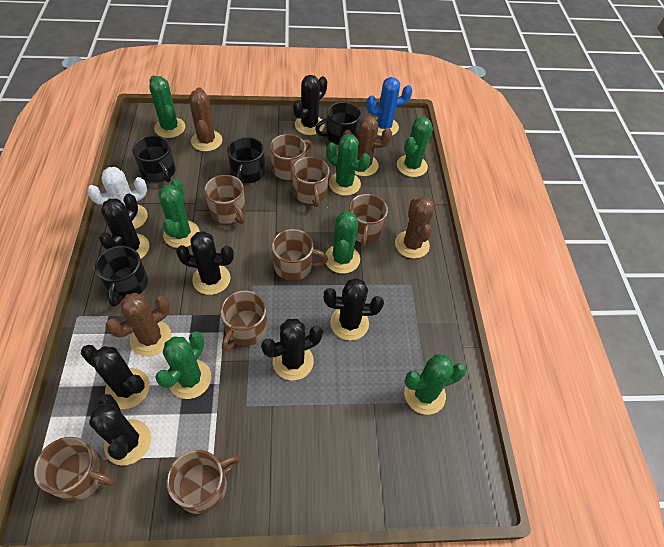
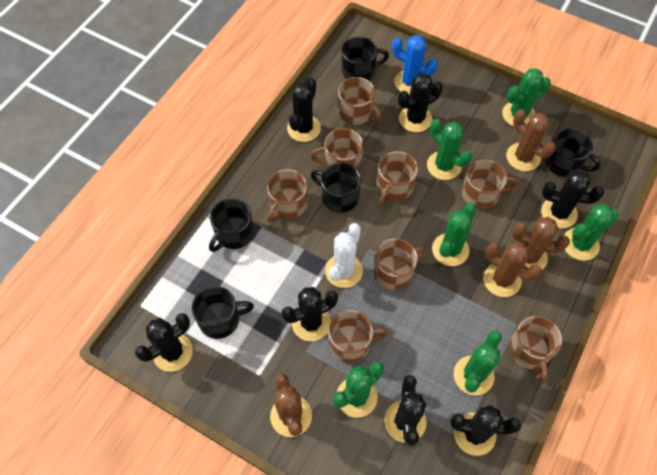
black mug: 4 -> 5
green cactus: 7 -> 6

